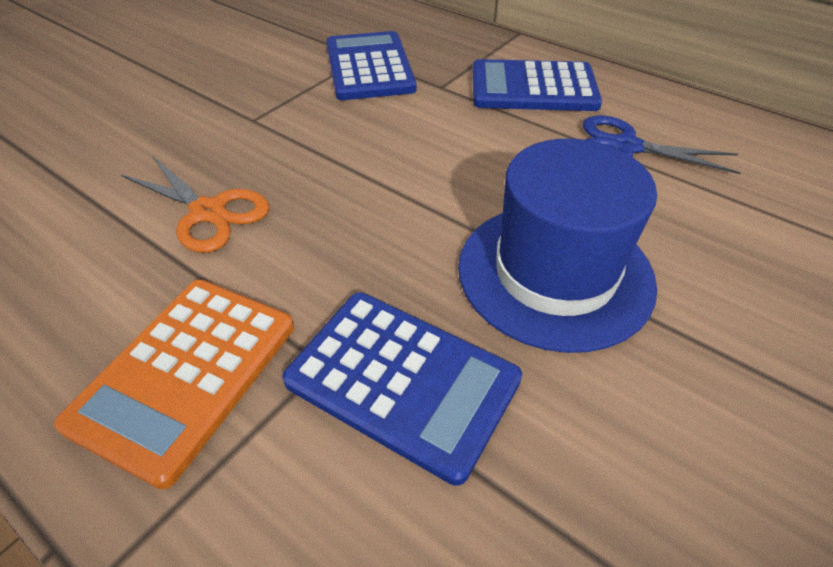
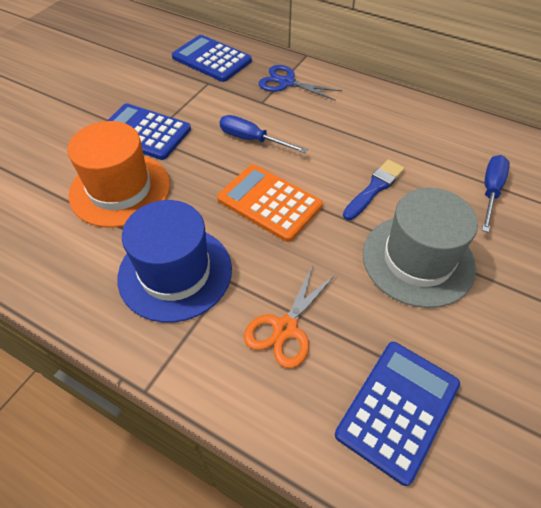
blue brush: 0 -> 1
blue screwdriver: 0 -> 2
grey hat: 0 -> 1
orange hat: 0 -> 1

